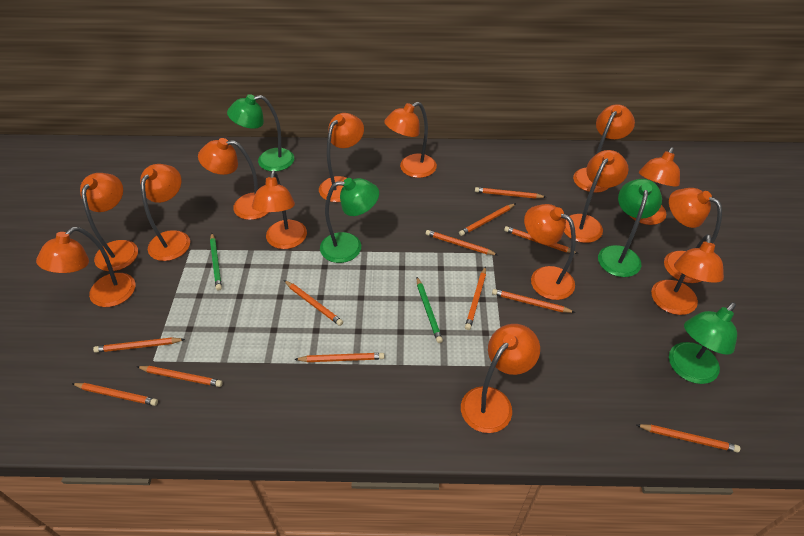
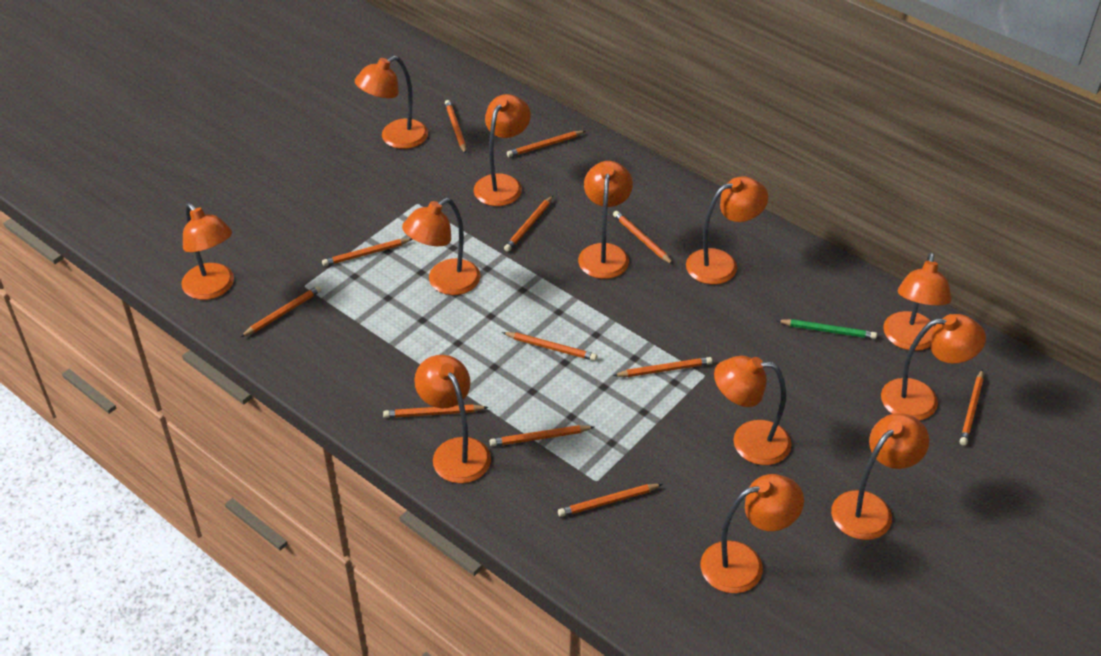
green lamp: 4 -> 0
green pencil: 2 -> 1
orange lamp: 14 -> 12

